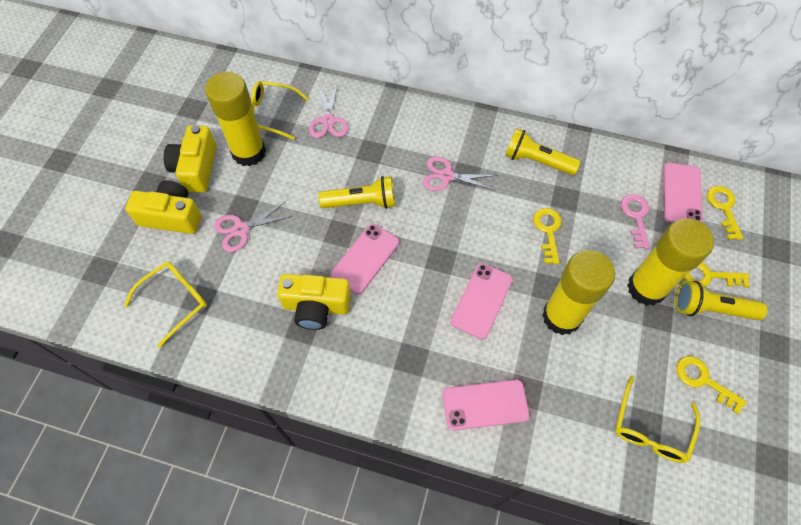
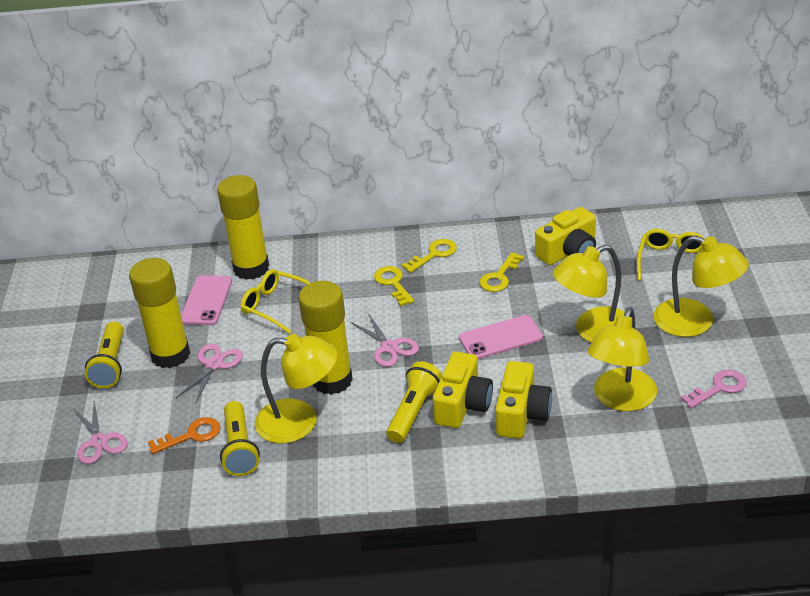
orange key: 0 -> 1
pink phone: 4 -> 2
yellow glasses: 3 -> 2
yellow key: 4 -> 3
yellow lamp: 0 -> 4

